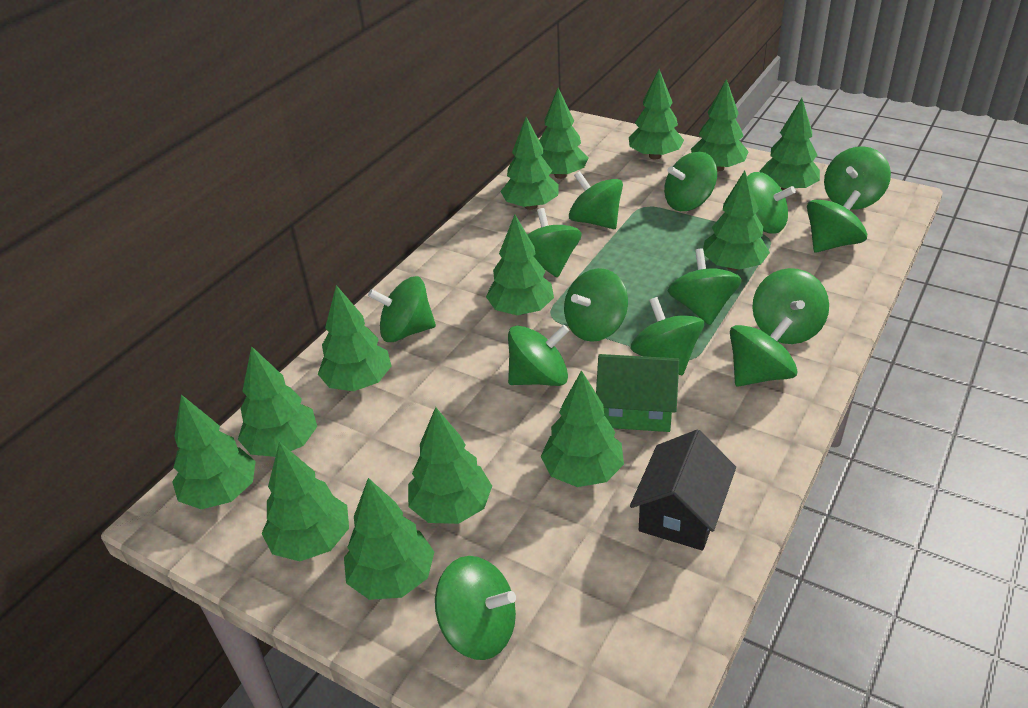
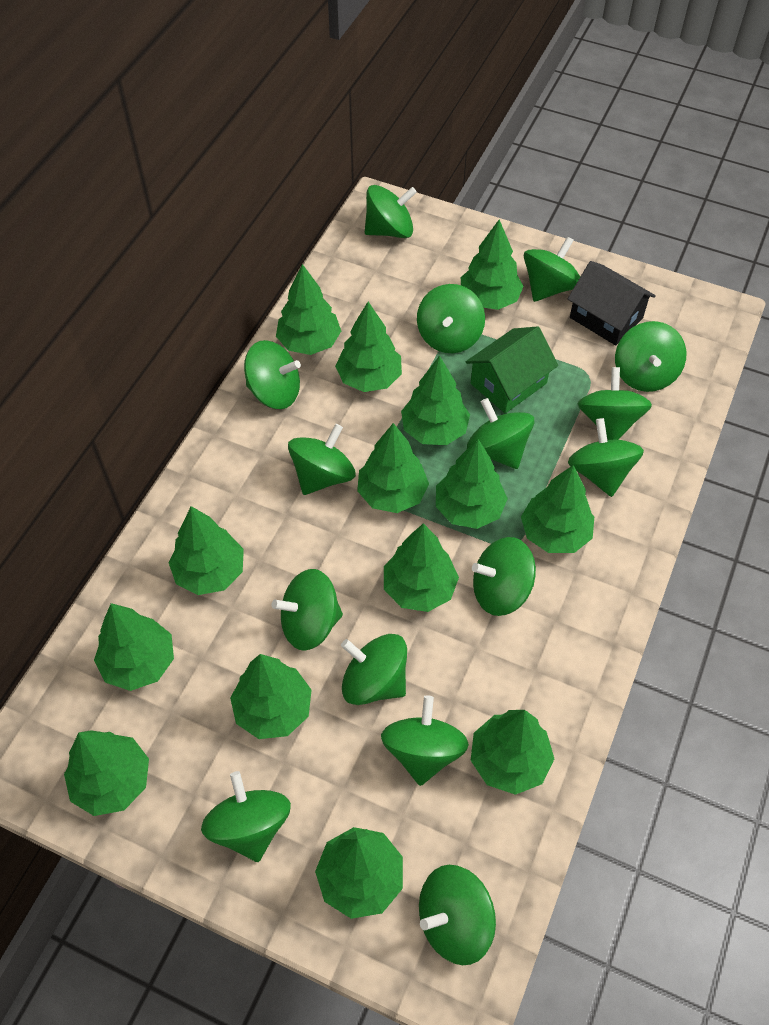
green spinning top: 14 -> 15

